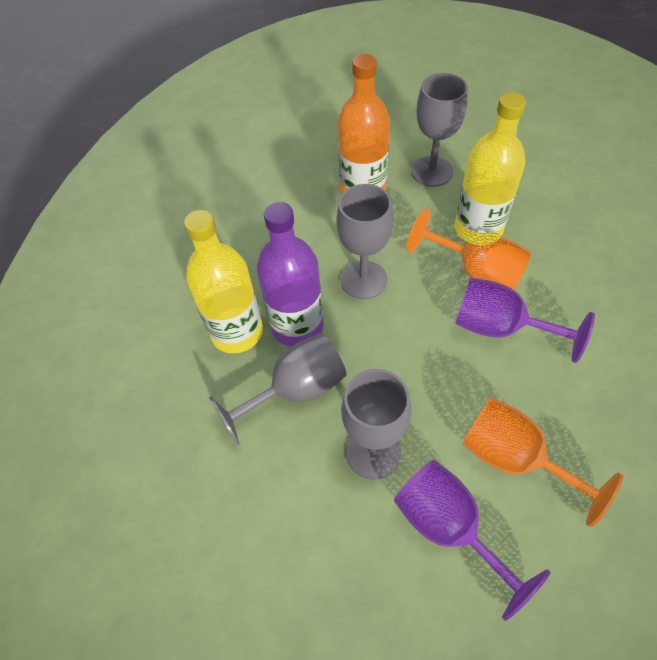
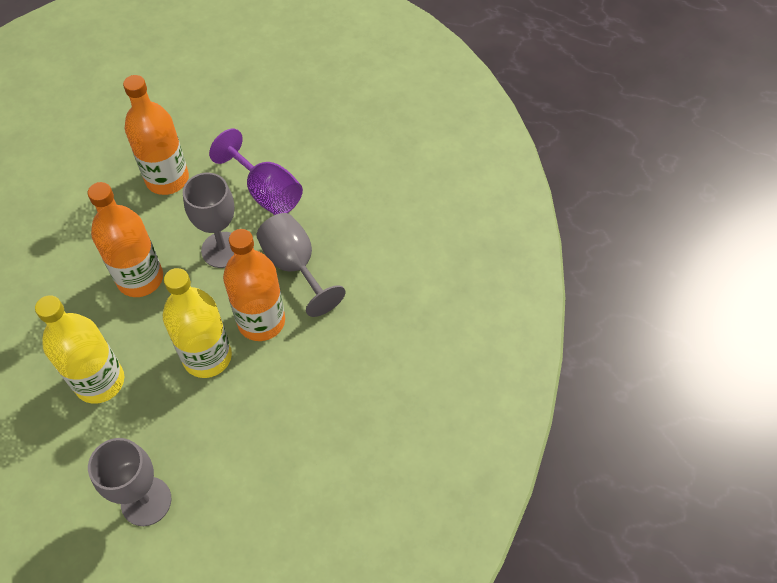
grey goblet: 4 -> 3
orange bottle: 1 -> 3
orange goblet: 2 -> 0
purple bottle: 1 -> 0
purple goblet: 2 -> 1

